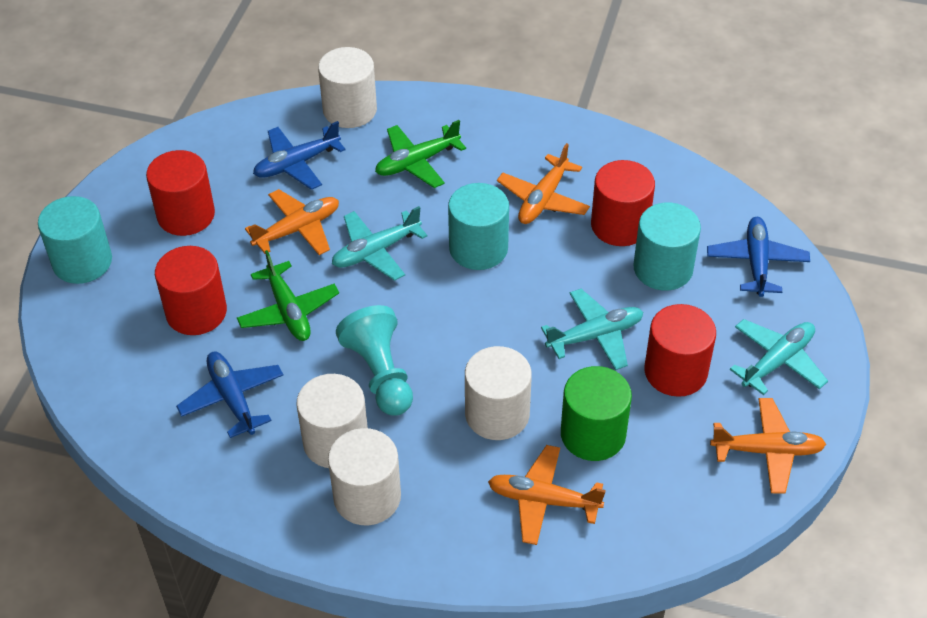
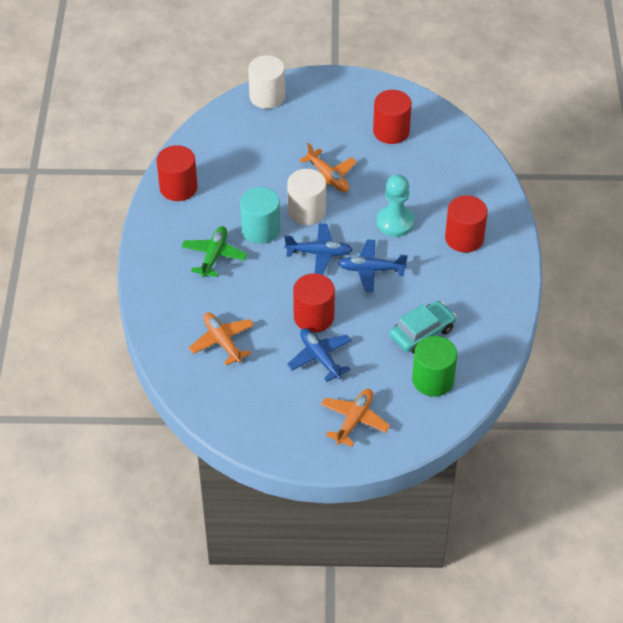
green plane: 2 -> 1
orange plane: 4 -> 3
turquoise car: 0 -> 1
turquoise cylinder: 3 -> 1
turquoise plane: 3 -> 0
white cylinder: 4 -> 2

